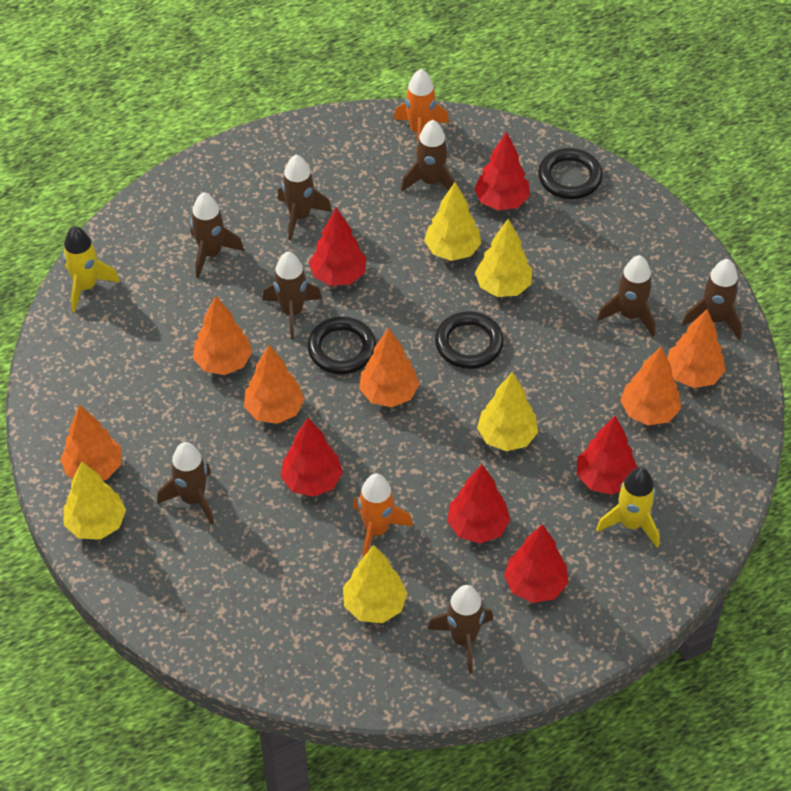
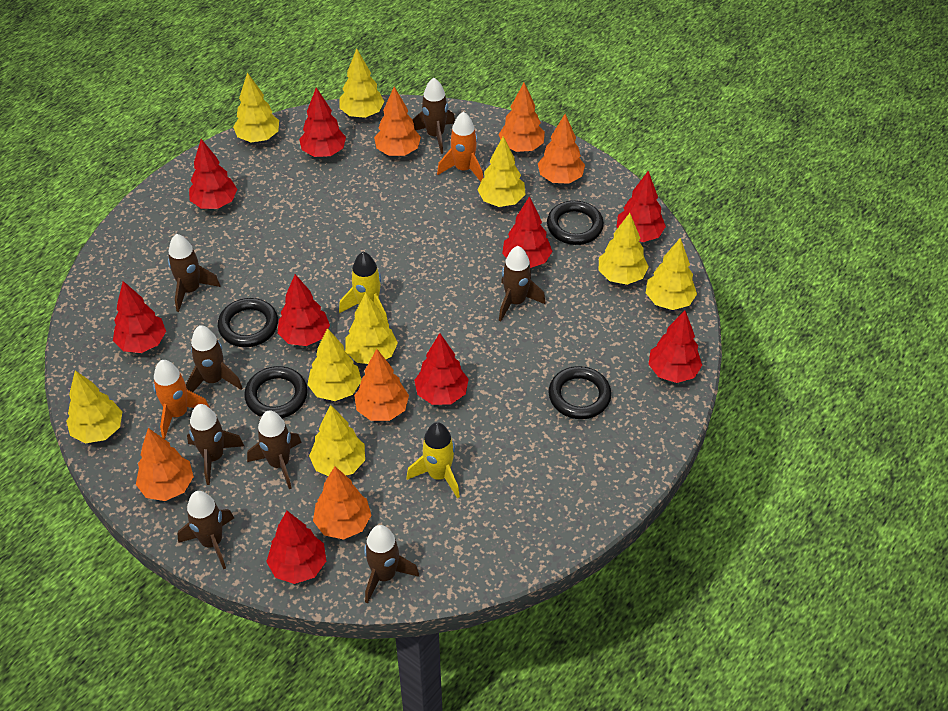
black ring: 3 -> 4
red tree: 6 -> 9
yellow tree: 5 -> 9

